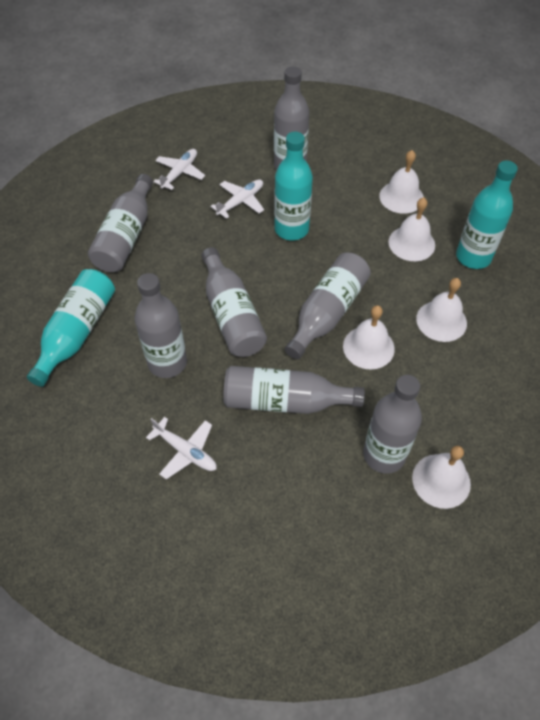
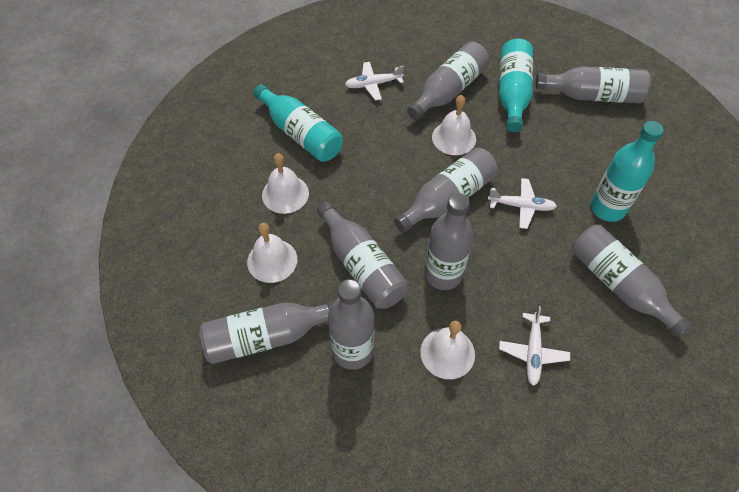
grey bottle: 7 -> 8
white bell: 5 -> 4

